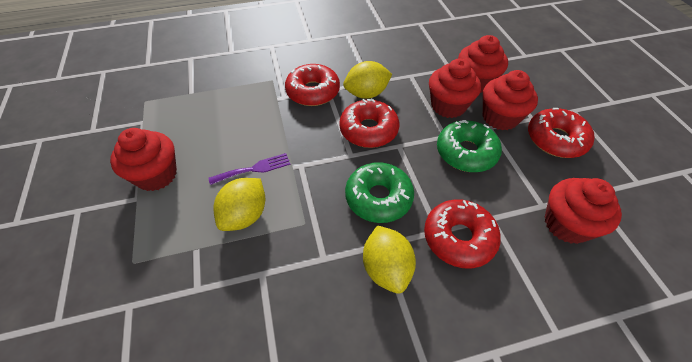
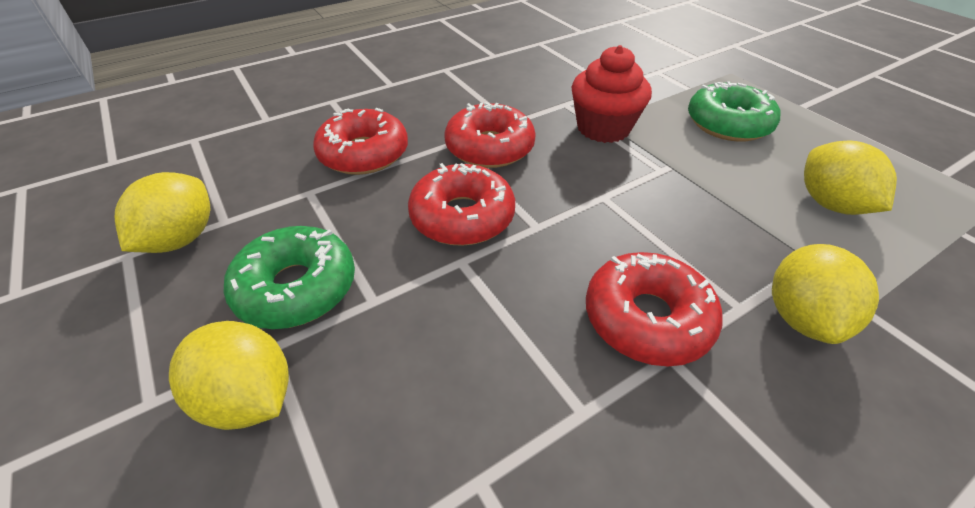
purple fork: 1 -> 0
red cupcake: 5 -> 1
yellow lemon: 3 -> 4

